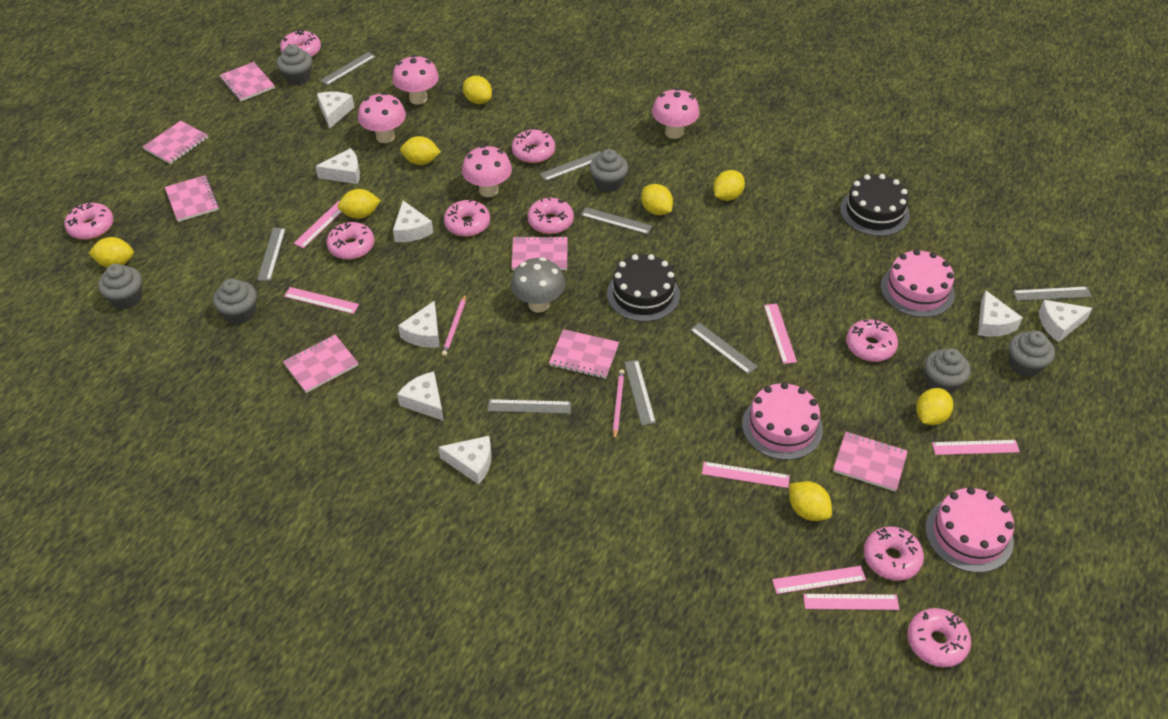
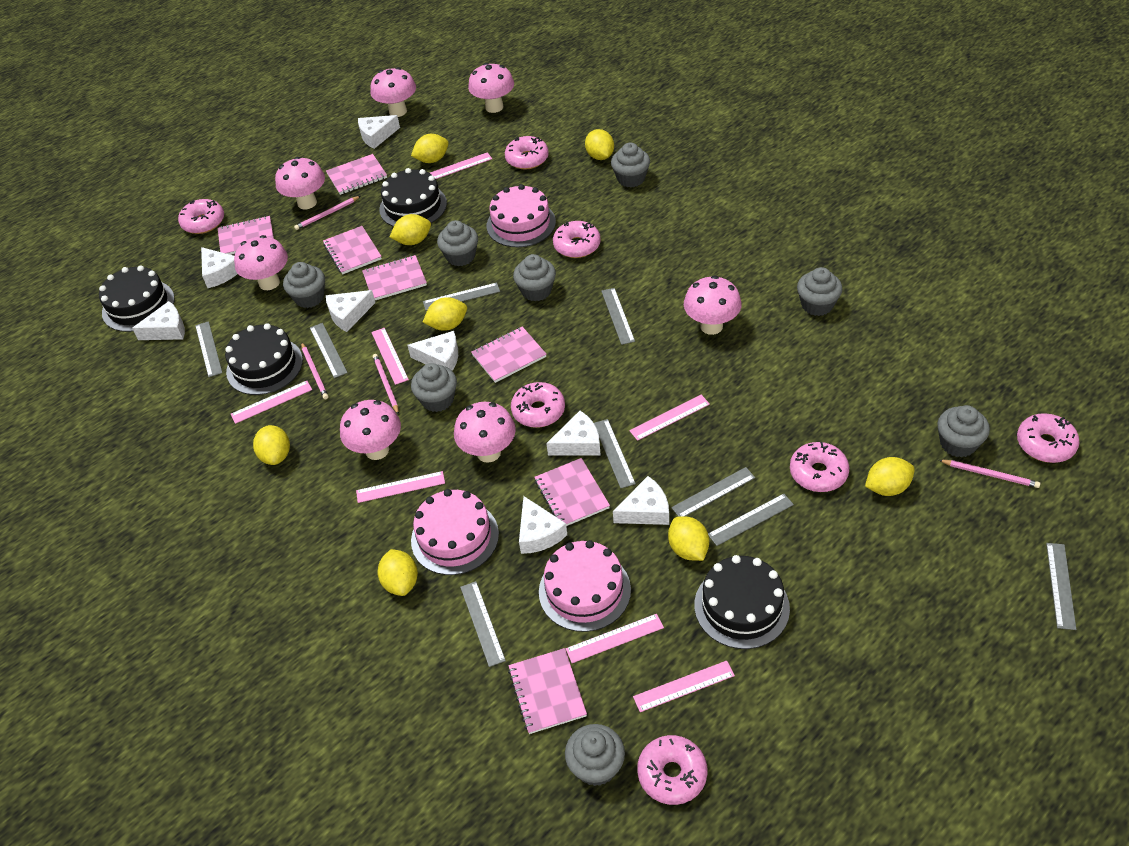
black cake: 2 -> 4
grey cupcake: 6 -> 8
grey mushroom: 1 -> 0
grey ruler: 8 -> 9
pink donut: 9 -> 7
pink mushroom: 4 -> 7
pink pencil: 2 -> 4

